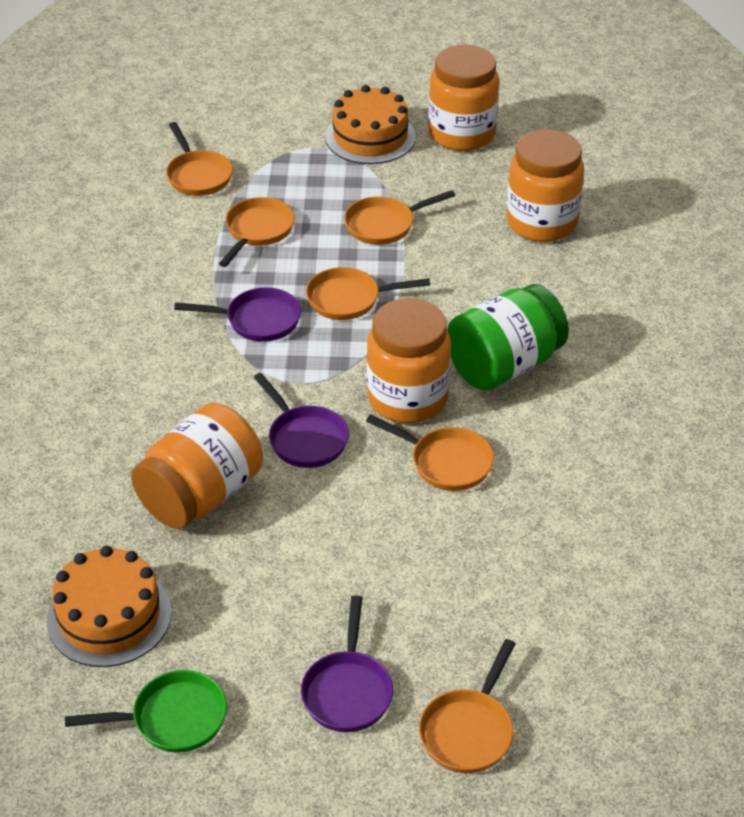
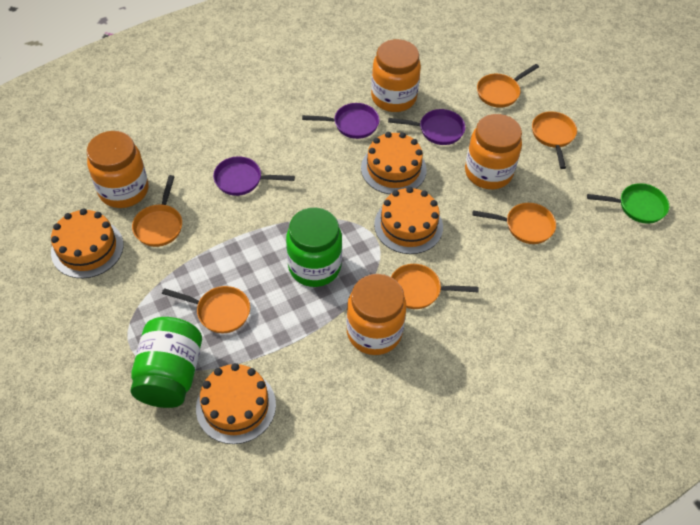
green jar: 1 -> 2
orange cake: 2 -> 4

